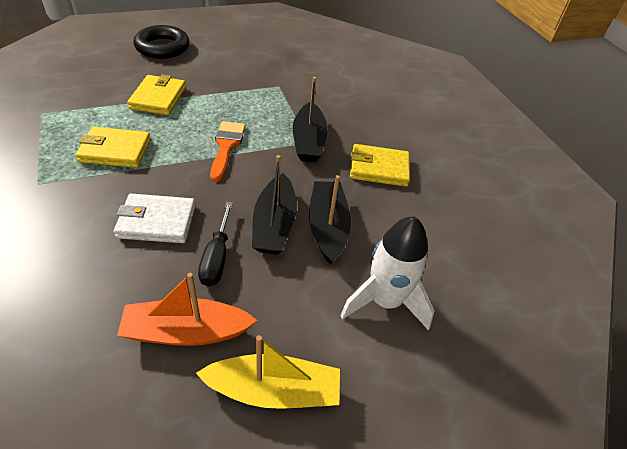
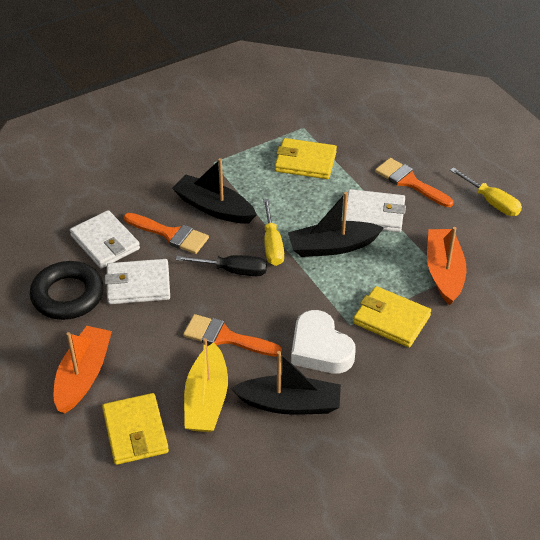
orange boat: 1 -> 2
orange brush: 1 -> 3
white heart: 0 -> 1
white rocket: 1 -> 0
white wallet: 1 -> 3
yellow screwdriver: 0 -> 2

